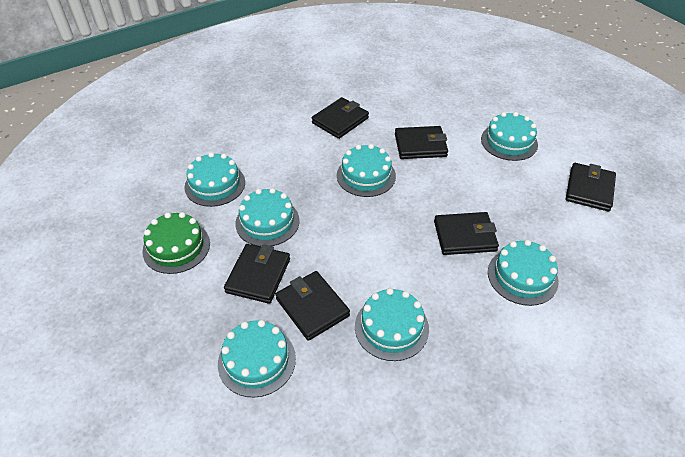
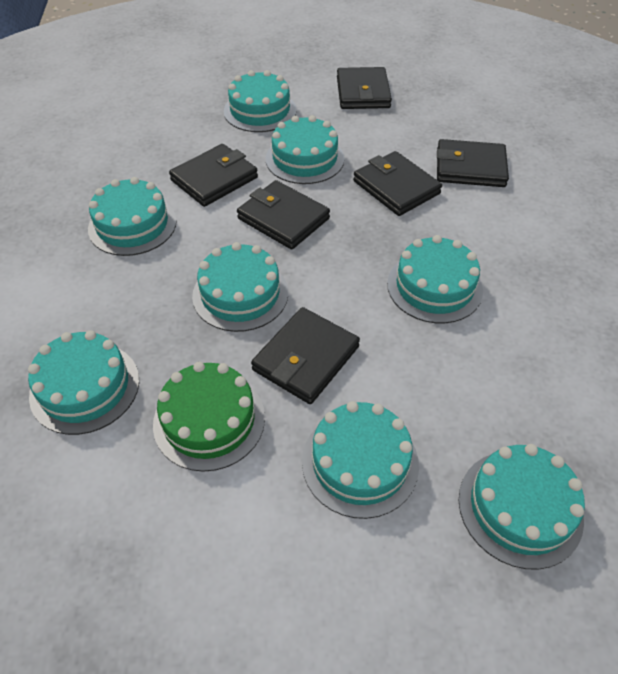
turquoise cake: 7 -> 8

